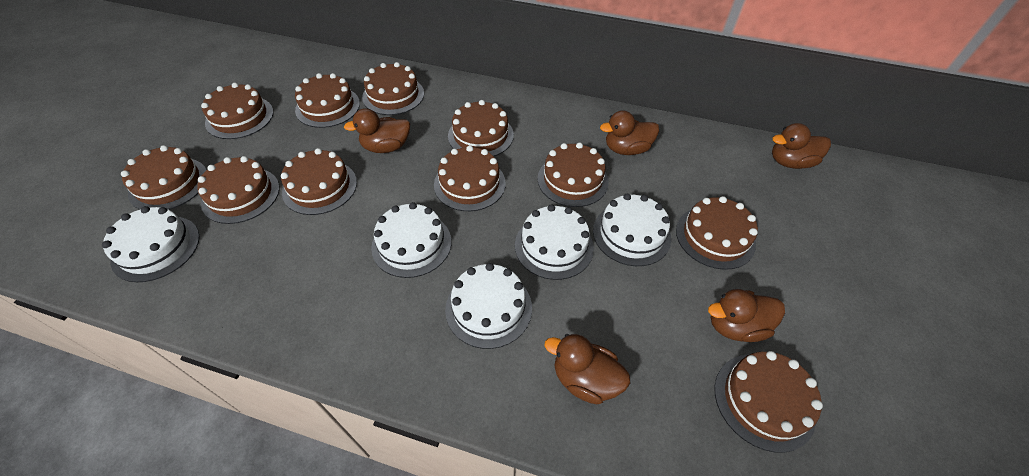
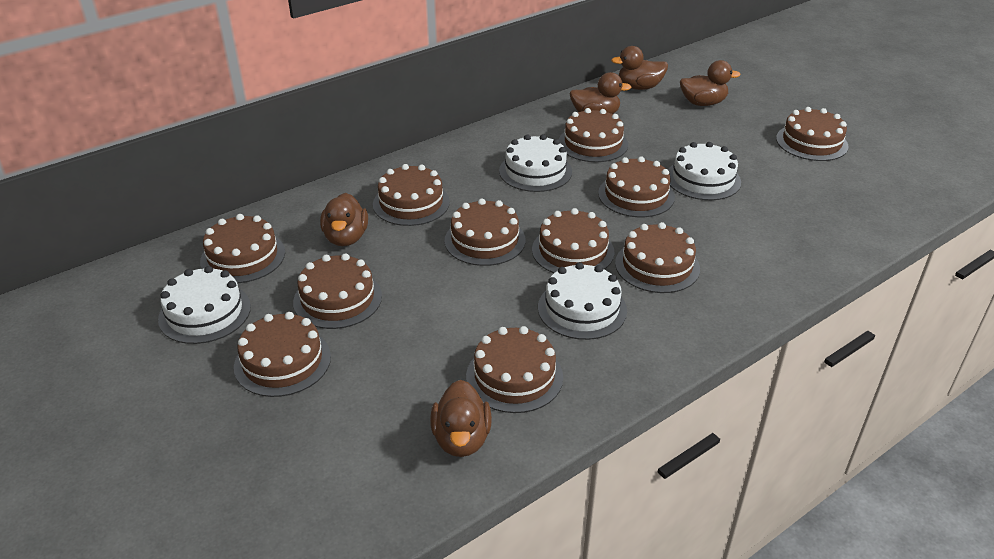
white cake: 5 -> 4

